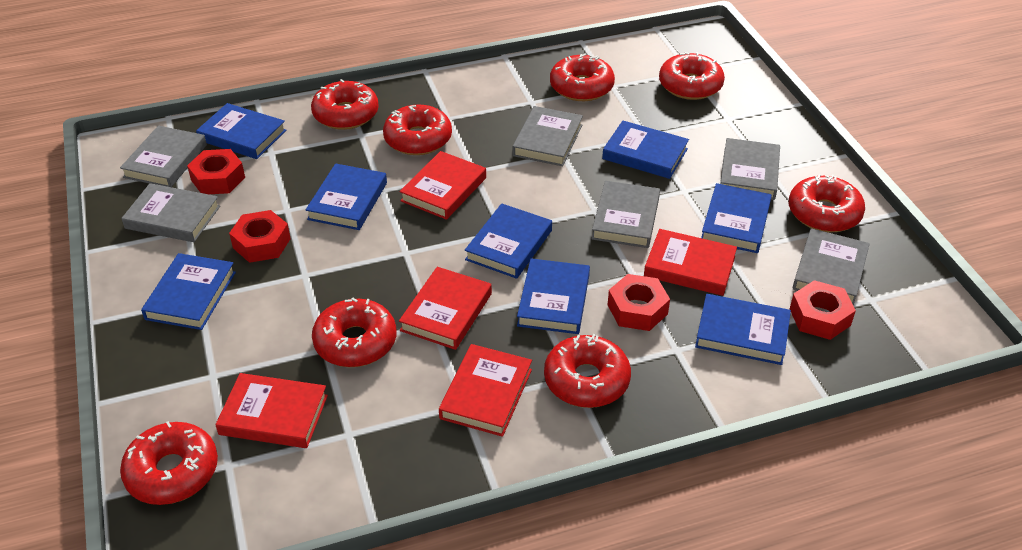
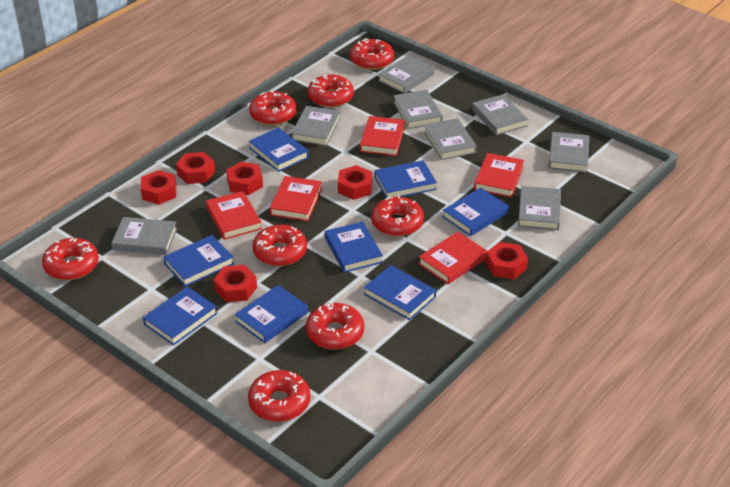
grey book: 6 -> 8
red nut: 4 -> 6

